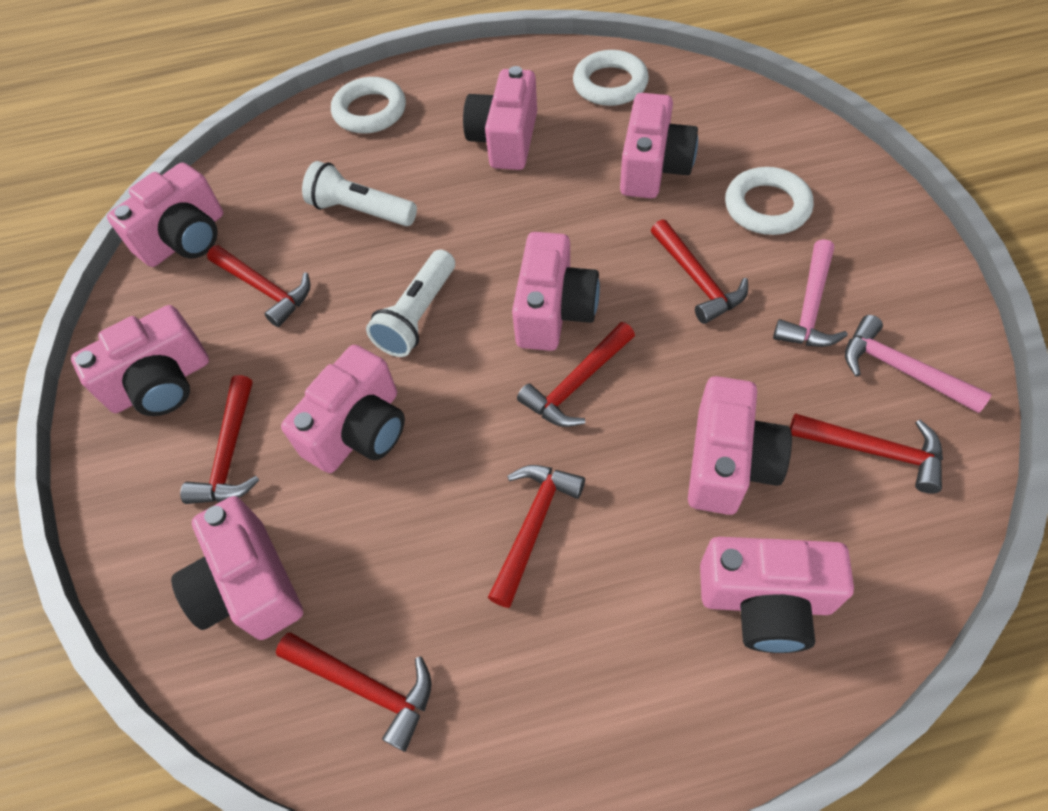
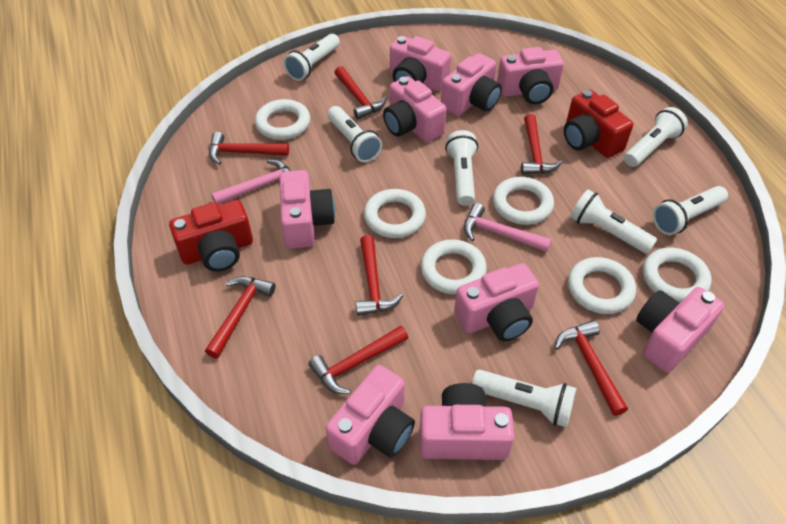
red camera: 0 -> 2
white flashlight: 2 -> 7
white ring: 3 -> 6

